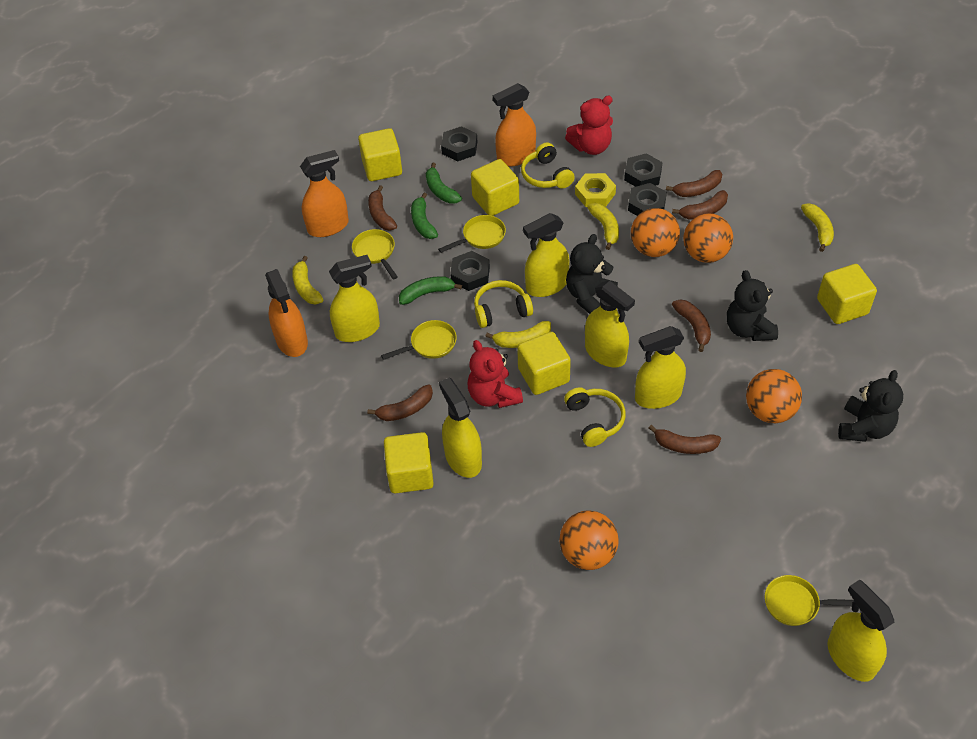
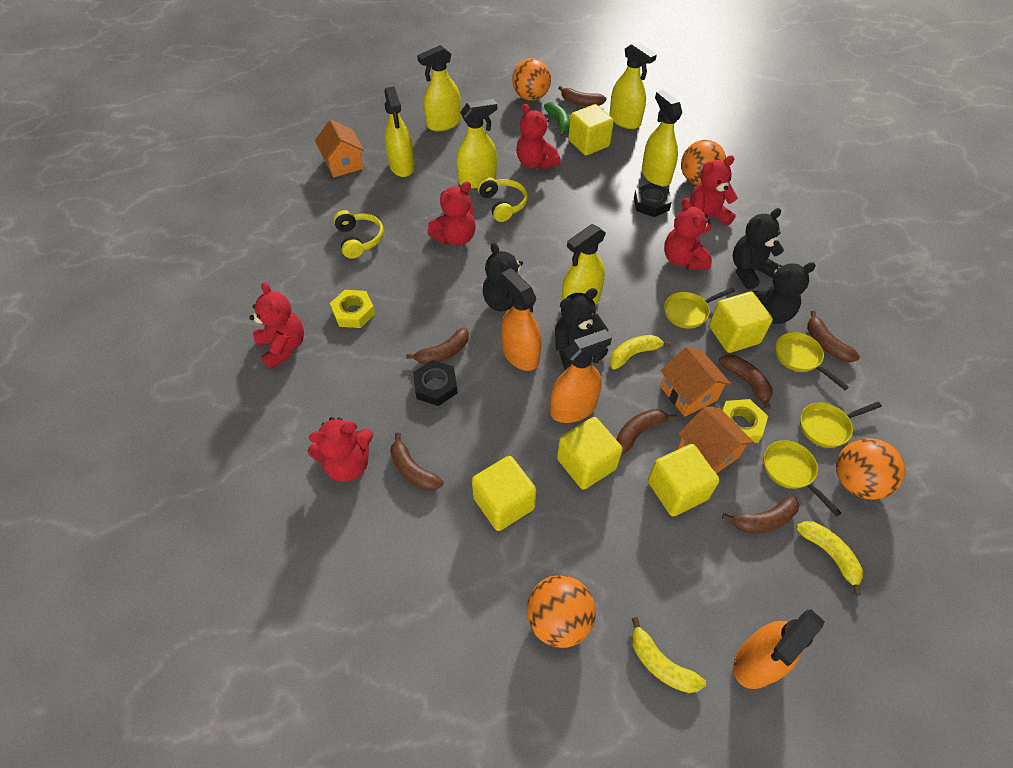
black nut: 4 -> 2
black teddy bear: 3 -> 4
brown banana: 6 -> 7
green banana: 3 -> 1
orange house: 0 -> 3
red teddy bear: 2 -> 6
yellow banana: 4 -> 3
yellow headphones: 3 -> 2
yellow nut: 1 -> 2

